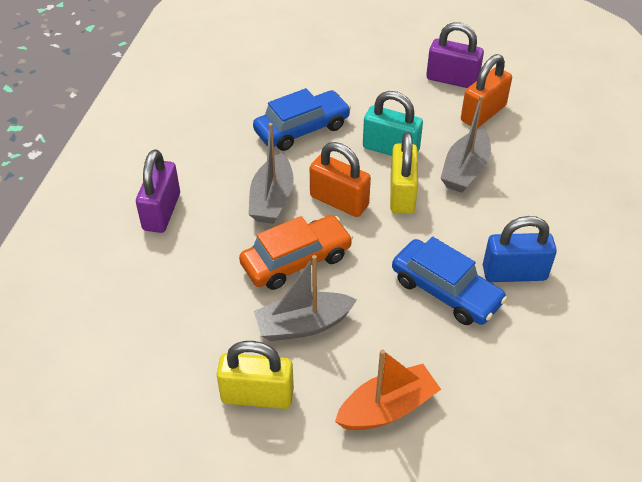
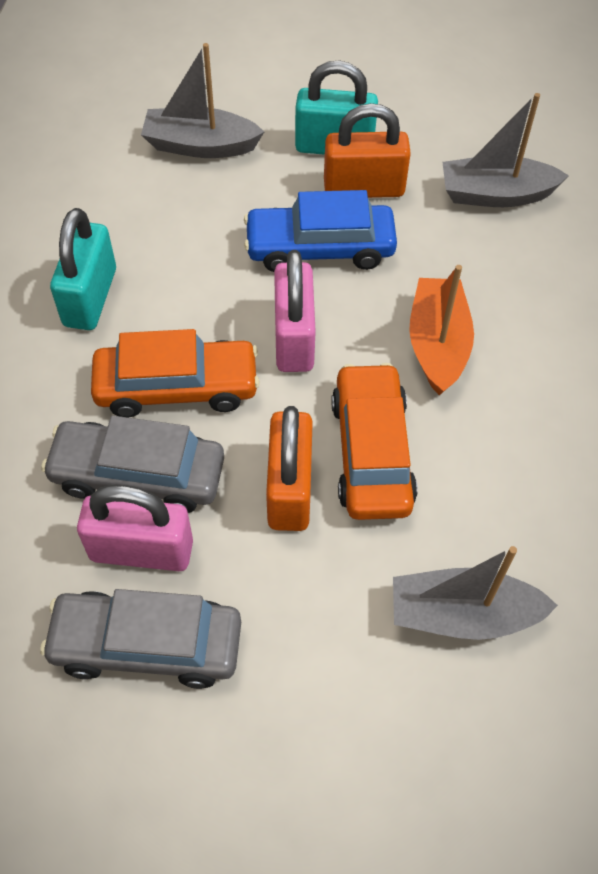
blue car: 2 -> 1
blue padlock: 1 -> 0
grey car: 0 -> 2
orange car: 1 -> 2
pink padlock: 0 -> 2
purple padlock: 2 -> 0
turquoise padlock: 1 -> 2
yellow padlock: 2 -> 0

